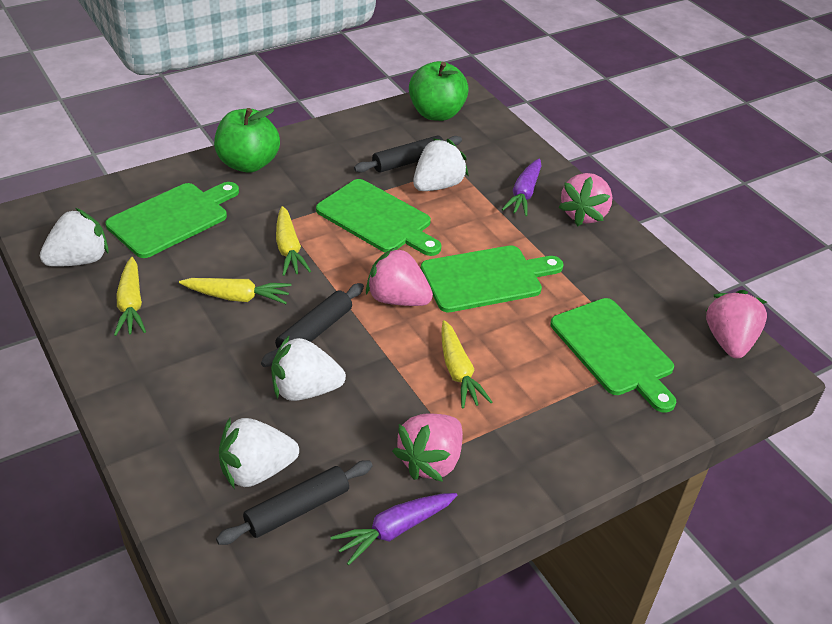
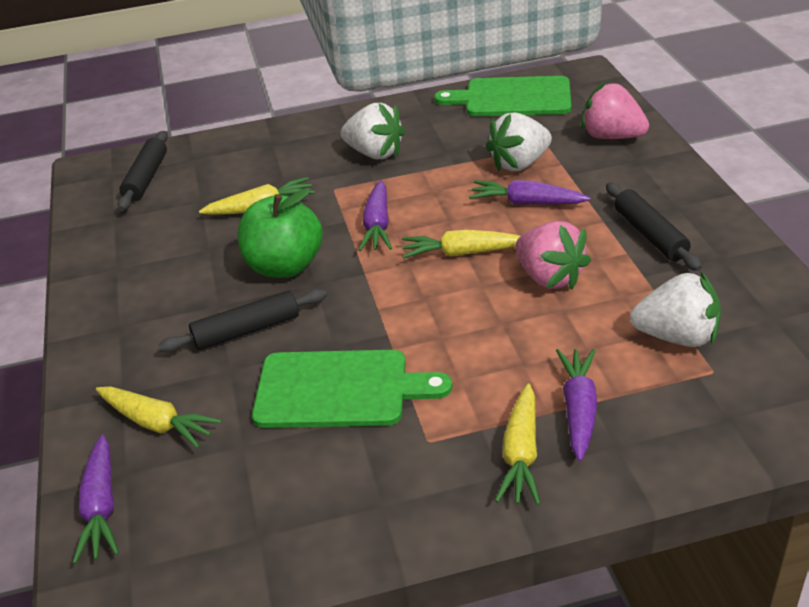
green apple: 2 -> 1
green cutting board: 4 -> 2
pink strawberry: 4 -> 2
purple carrot: 2 -> 4
white strawberry: 4 -> 3

